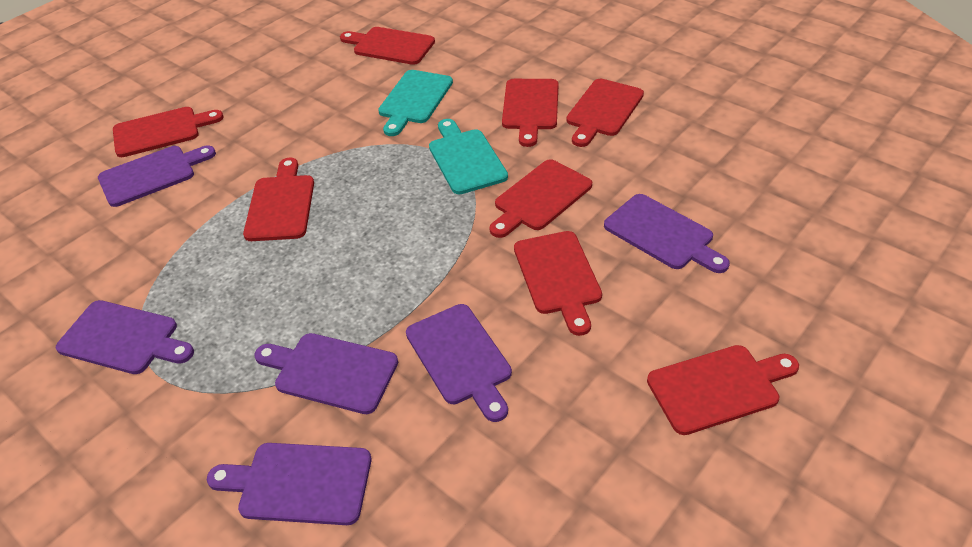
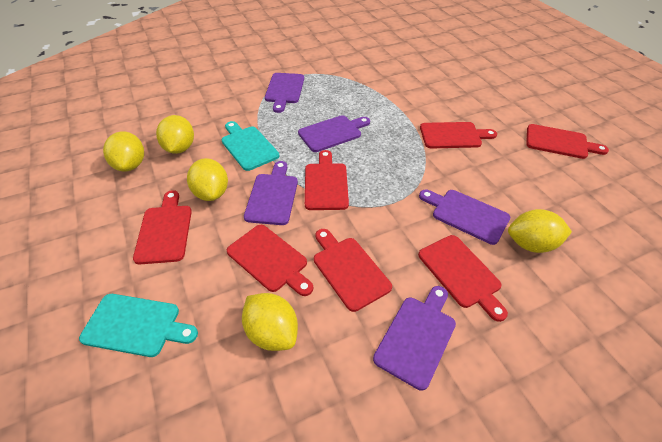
purple cutting board: 6 -> 5
red cutting board: 8 -> 7
yellow lemon: 0 -> 5

